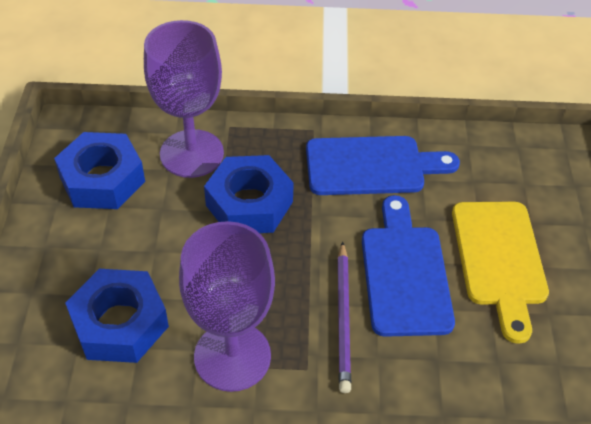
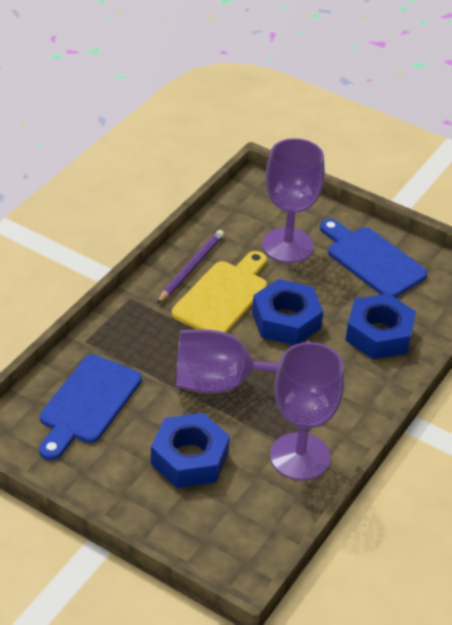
purple goblet: 2 -> 3

